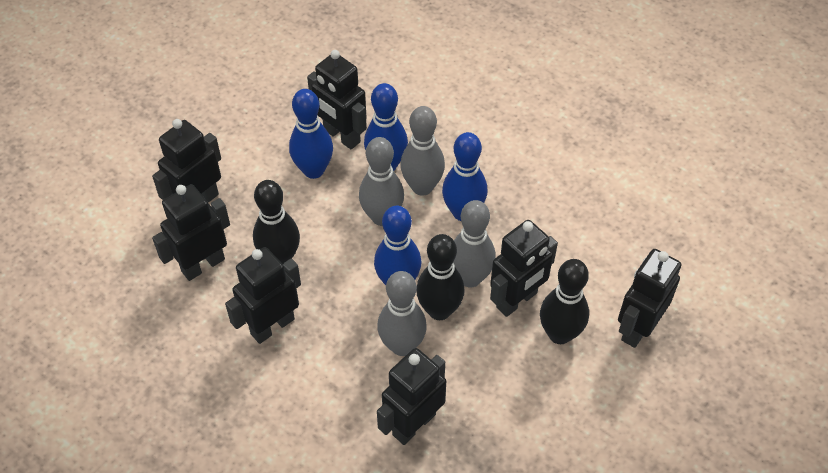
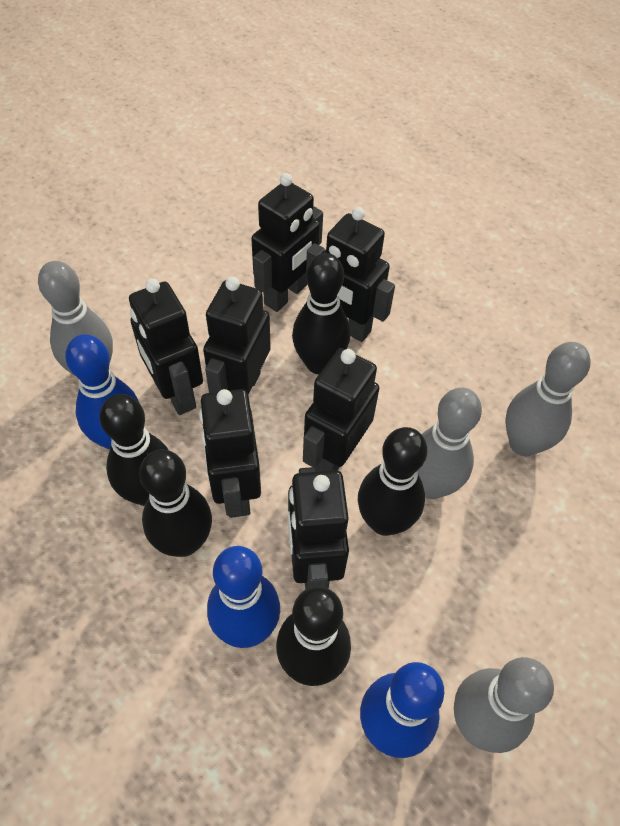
black bowling pin: 3 -> 5
blue bowling pin: 4 -> 3

